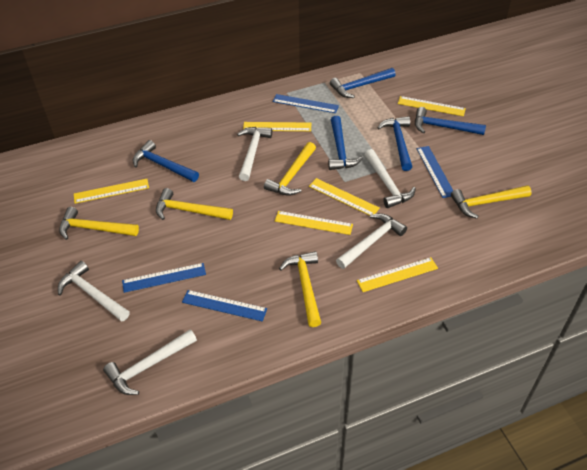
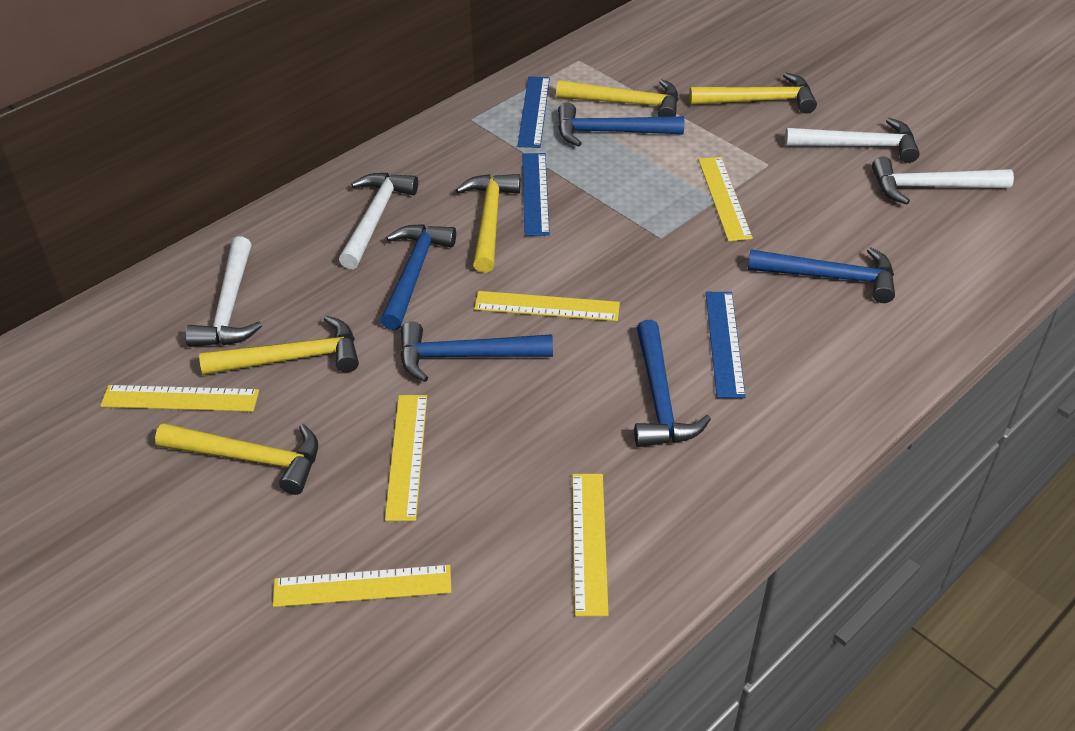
blue ruler: 4 -> 3
white hammer: 5 -> 4

